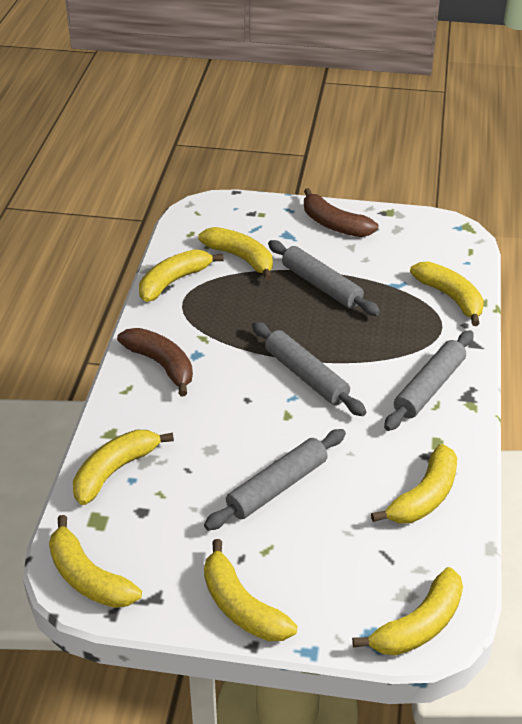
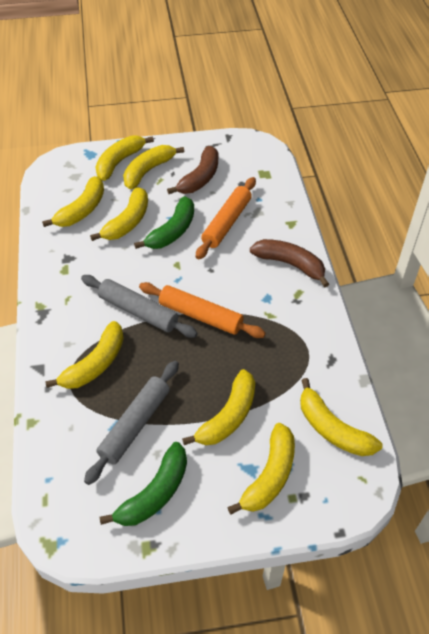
green banana: 0 -> 2
grey rolling pin: 4 -> 2
orange rolling pin: 0 -> 2

